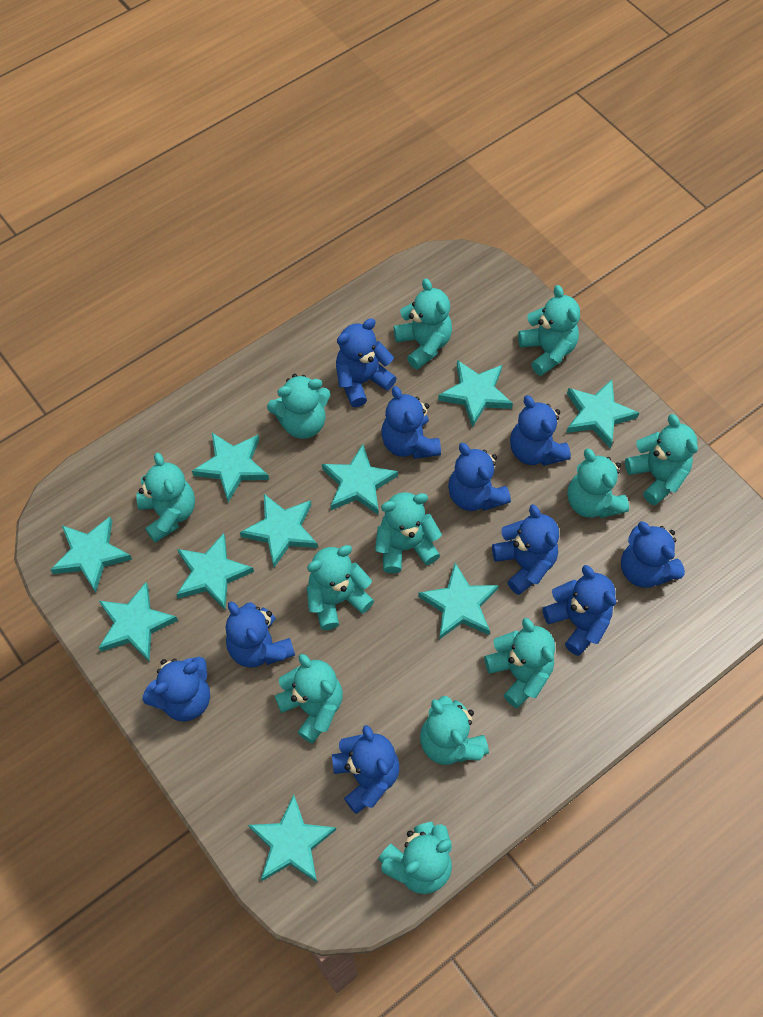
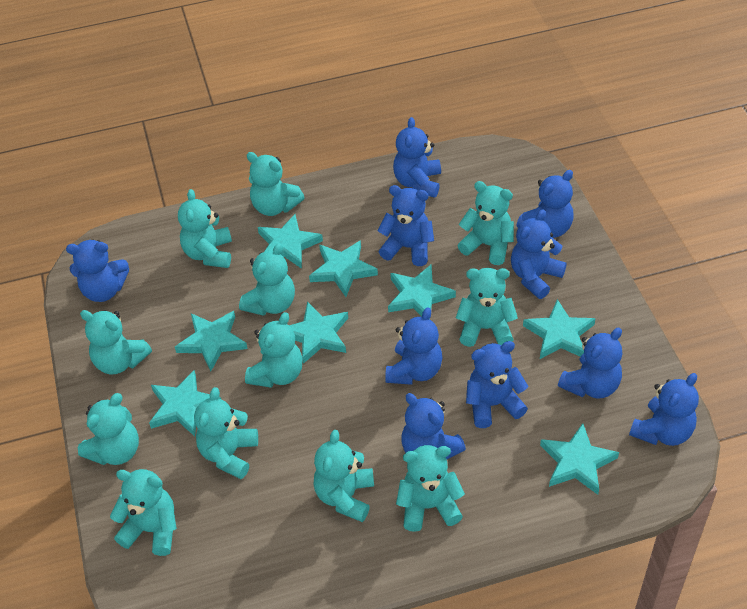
turquoise star: 10 -> 8

